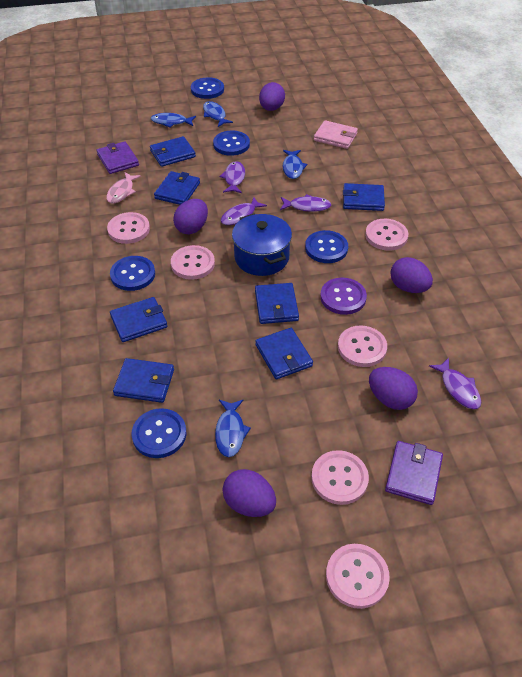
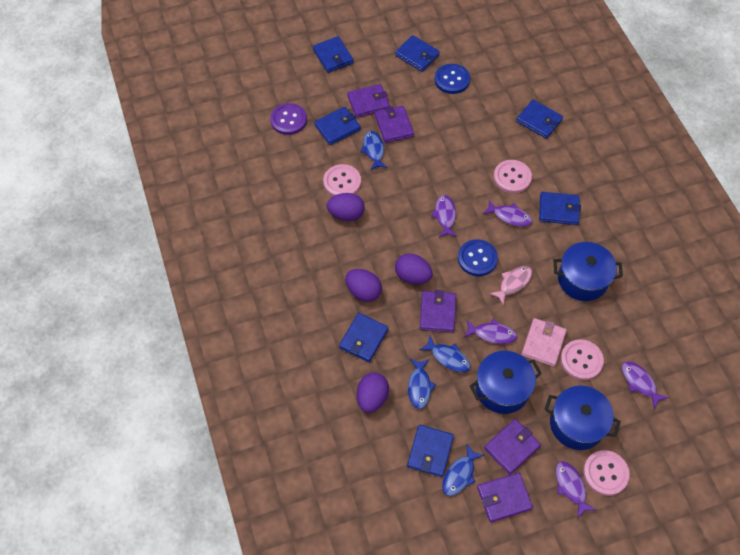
blue button: 5 -> 2
blue pot: 1 -> 3
pink button: 6 -> 4
purple egg: 5 -> 4
purple fish: 4 -> 5
purple wallet: 2 -> 5

